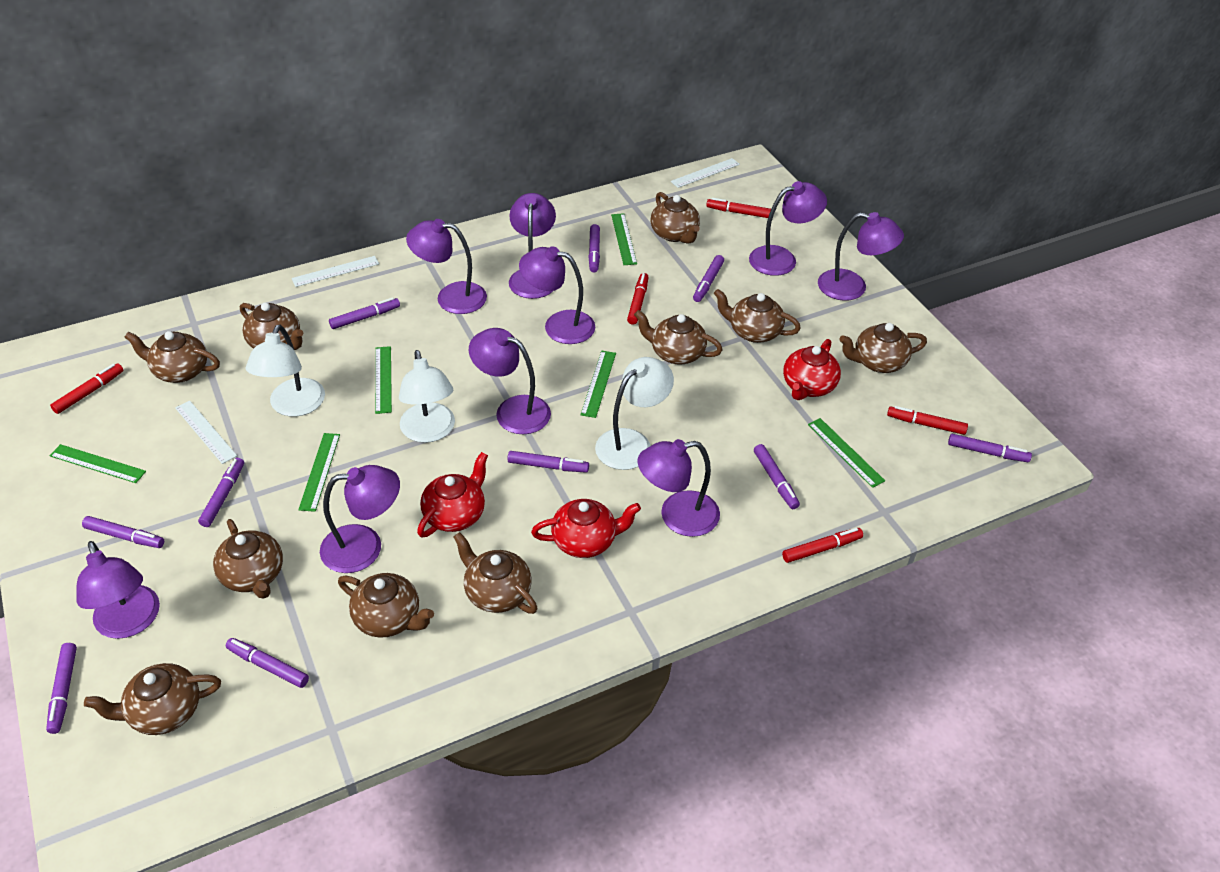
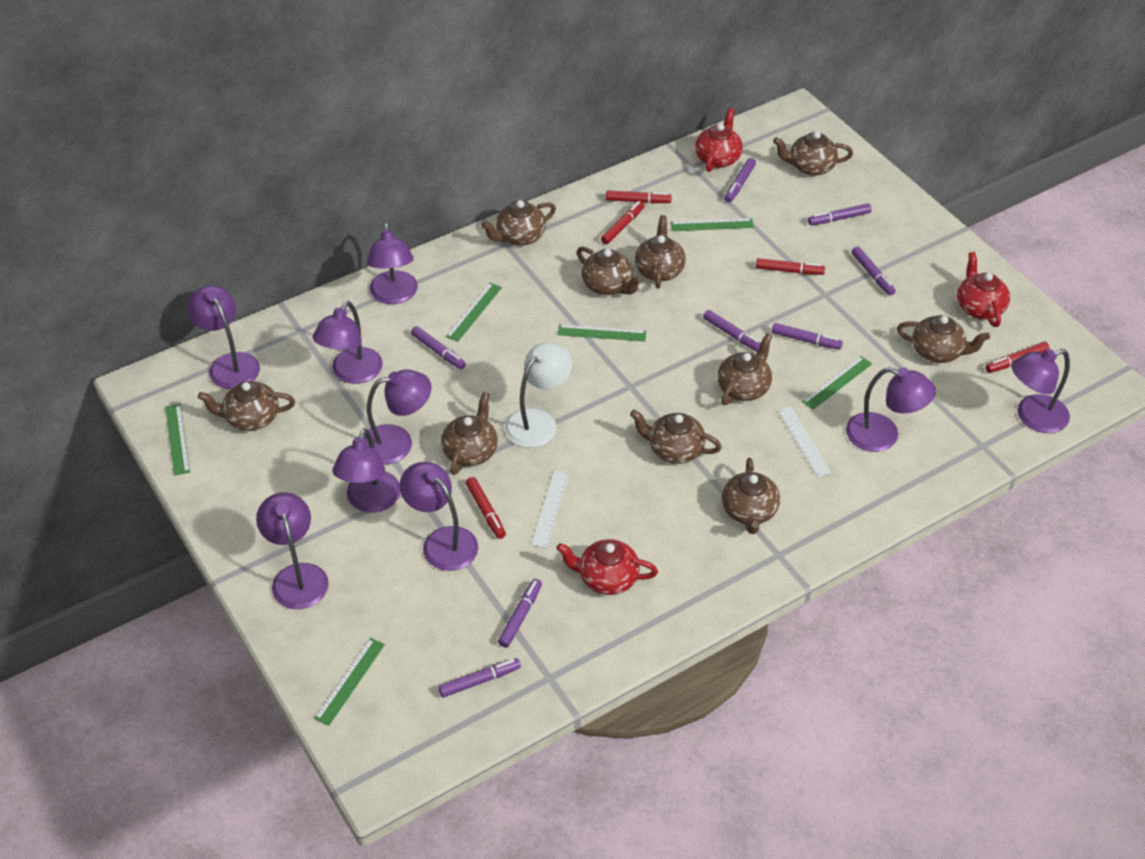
purple marker: 10 -> 8
white lamp: 3 -> 1
white ruler: 3 -> 2

